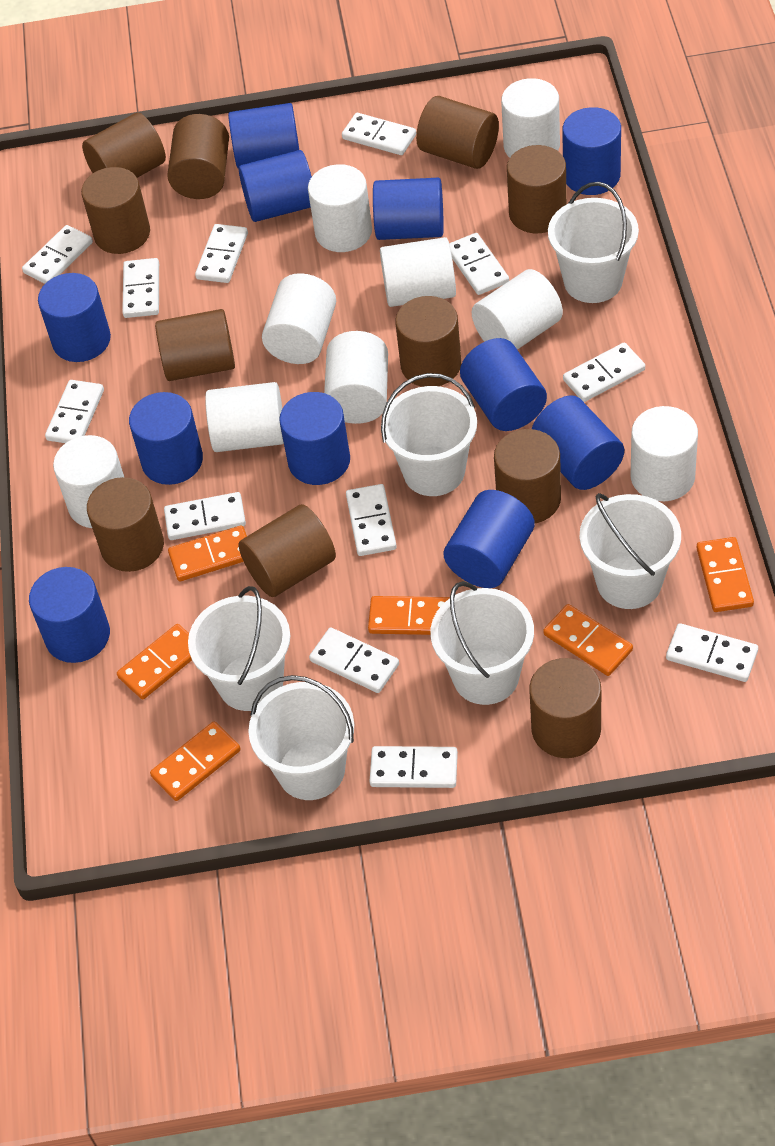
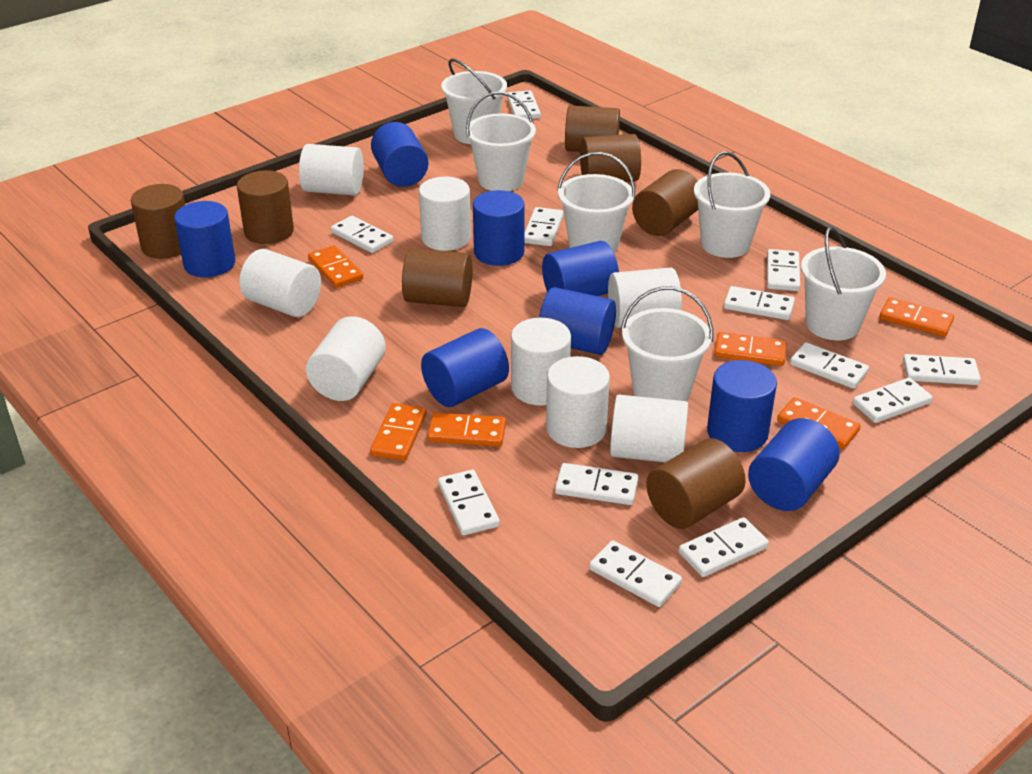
blue cylinder: 11 -> 8
brown cylinder: 11 -> 7
white cylinder: 9 -> 8

